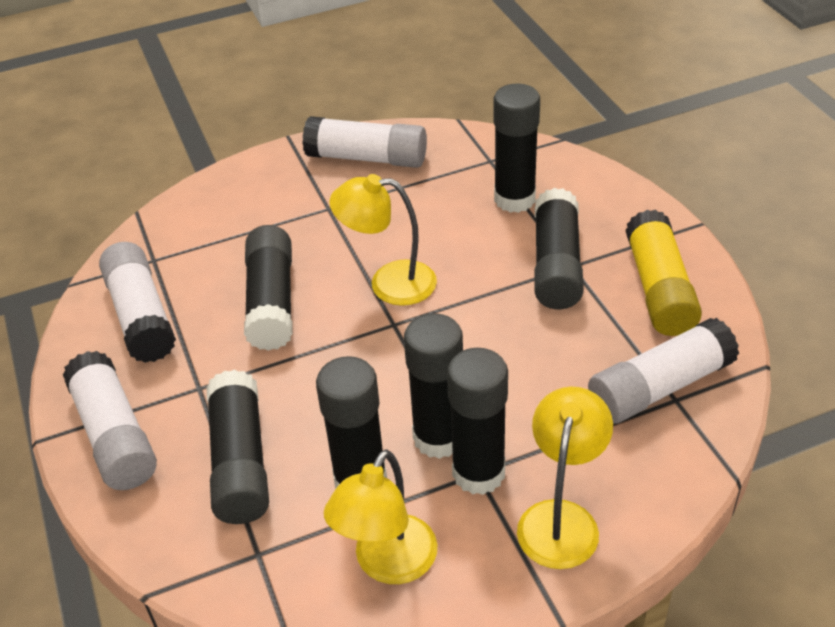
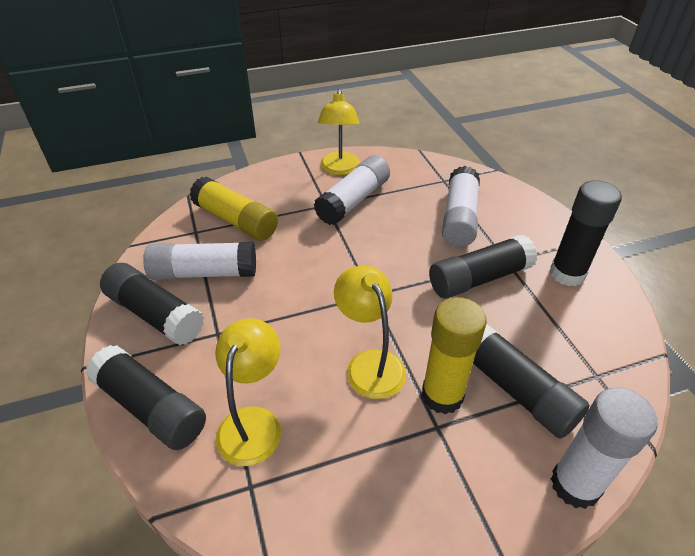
black glue stick: 7 -> 5
yellow glue stick: 1 -> 2

